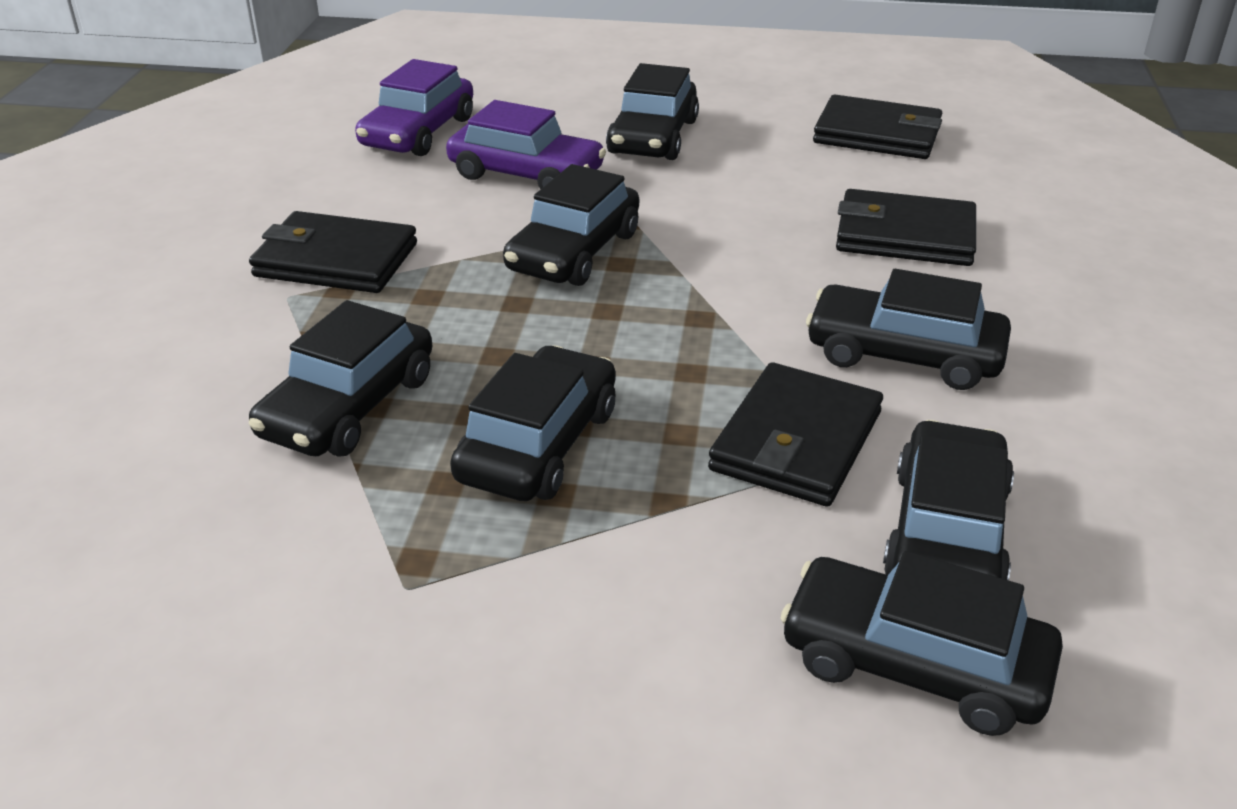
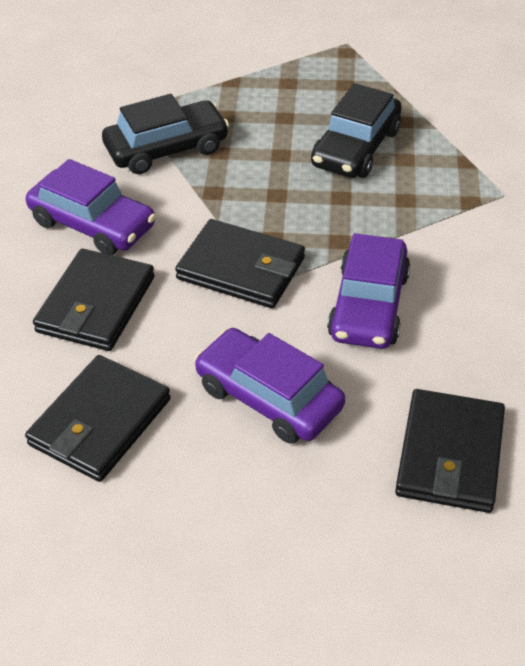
black car: 7 -> 2
purple car: 2 -> 3

